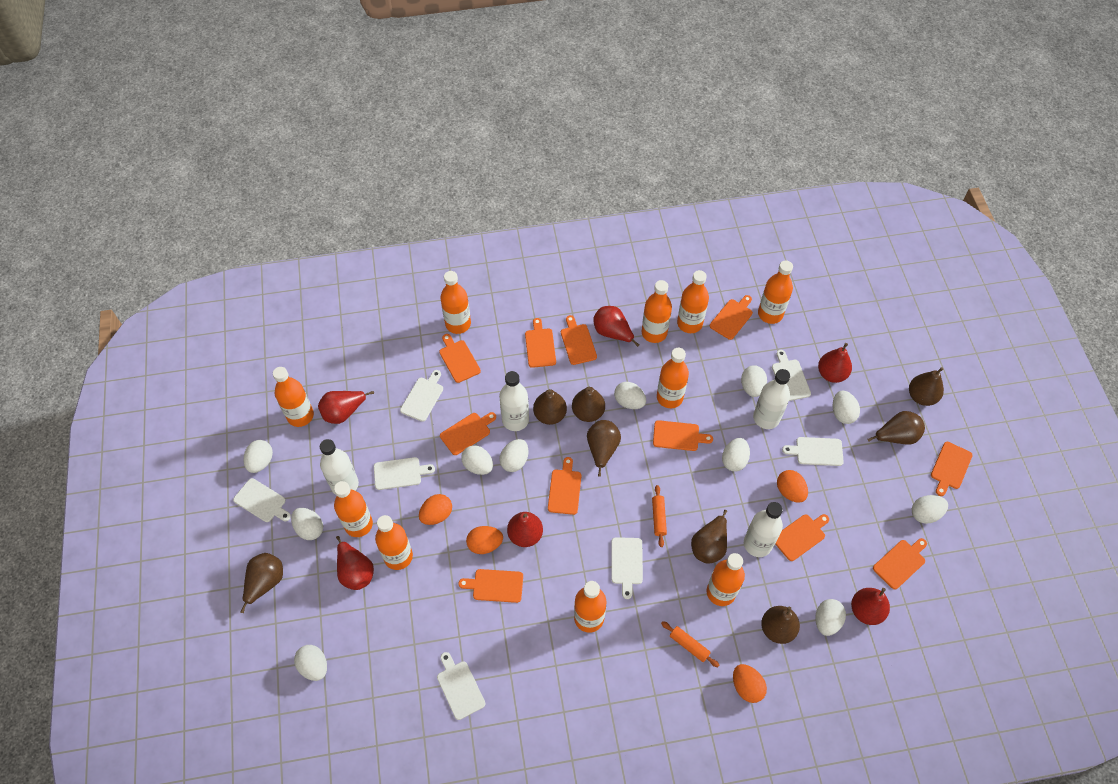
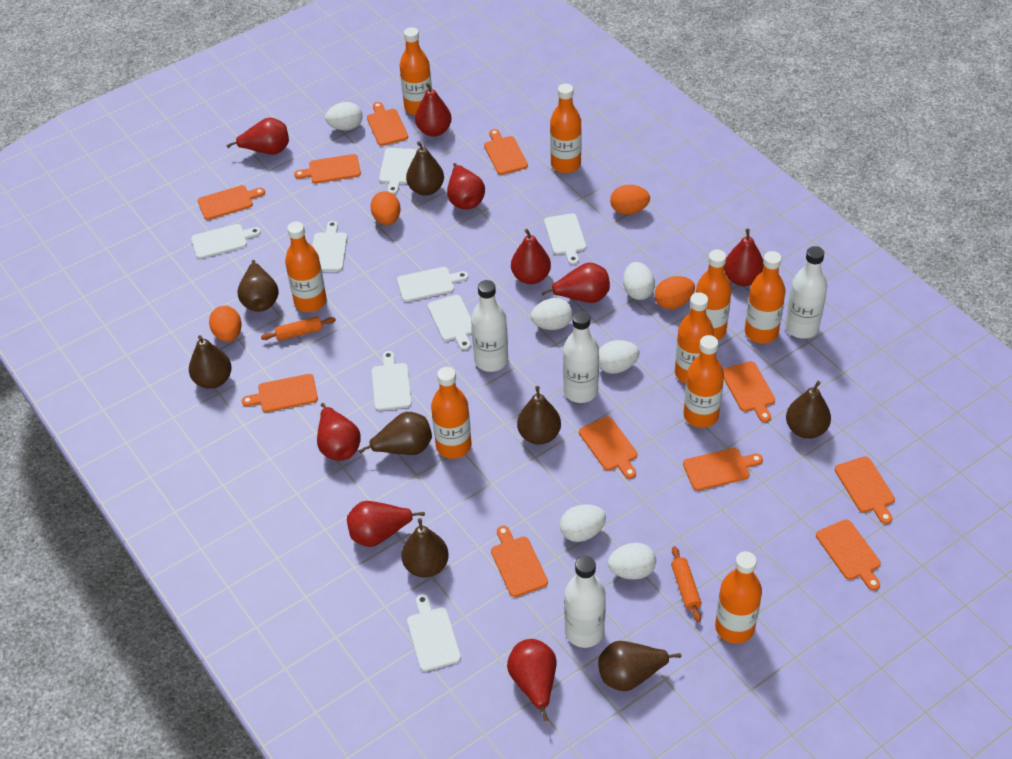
orange bottle: 10 -> 9
red pear: 6 -> 9
white cutting board: 7 -> 8
white egg: 11 -> 6

